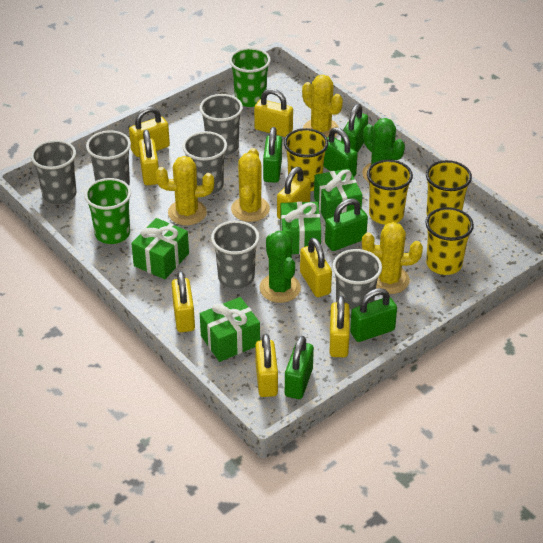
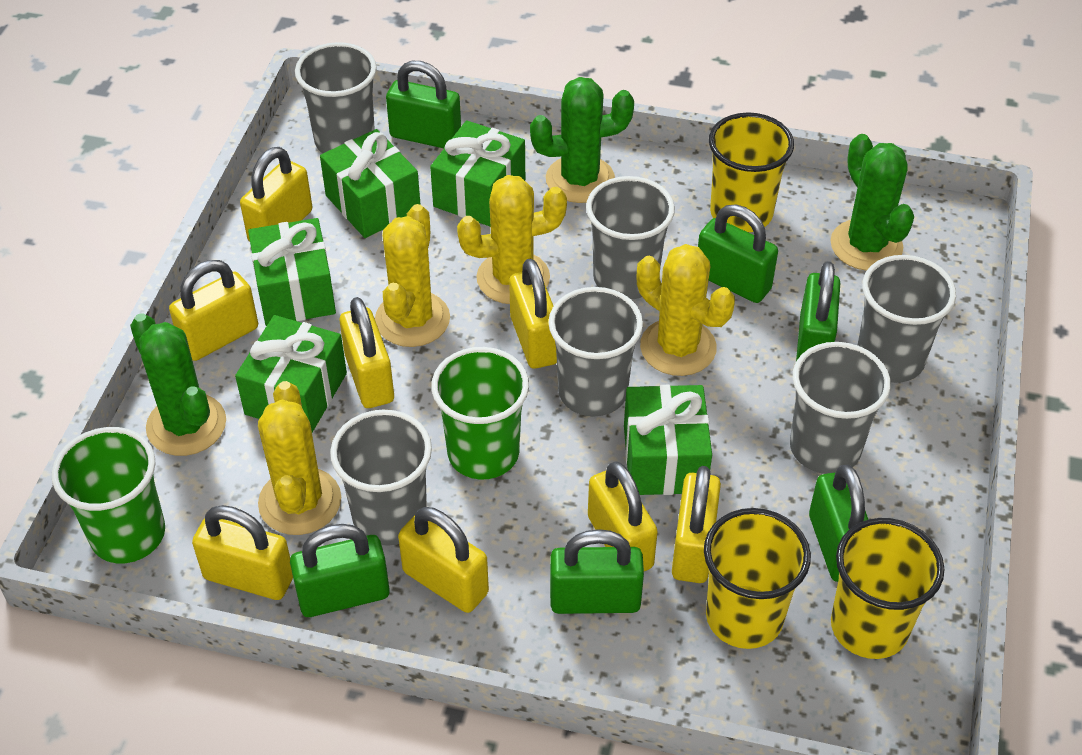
green cactus: 2 -> 3
green gift: 4 -> 5
yellow cup: 4 -> 3

